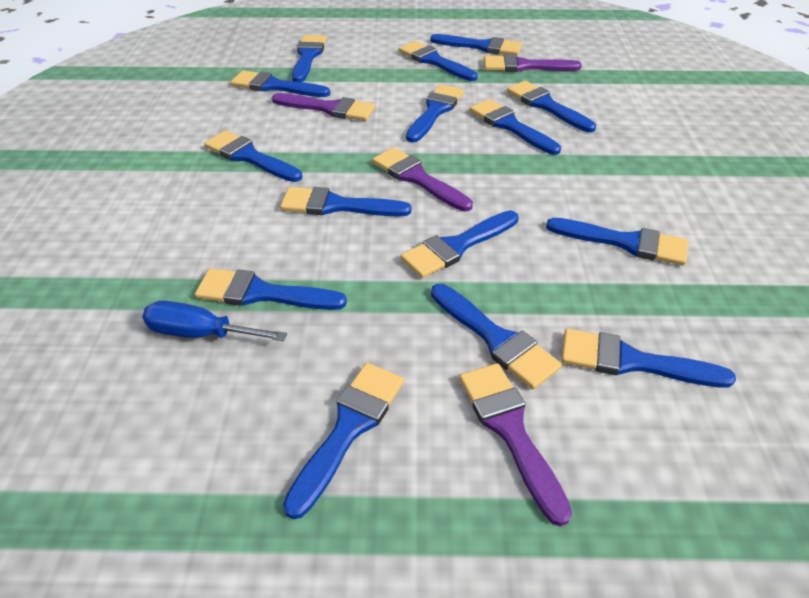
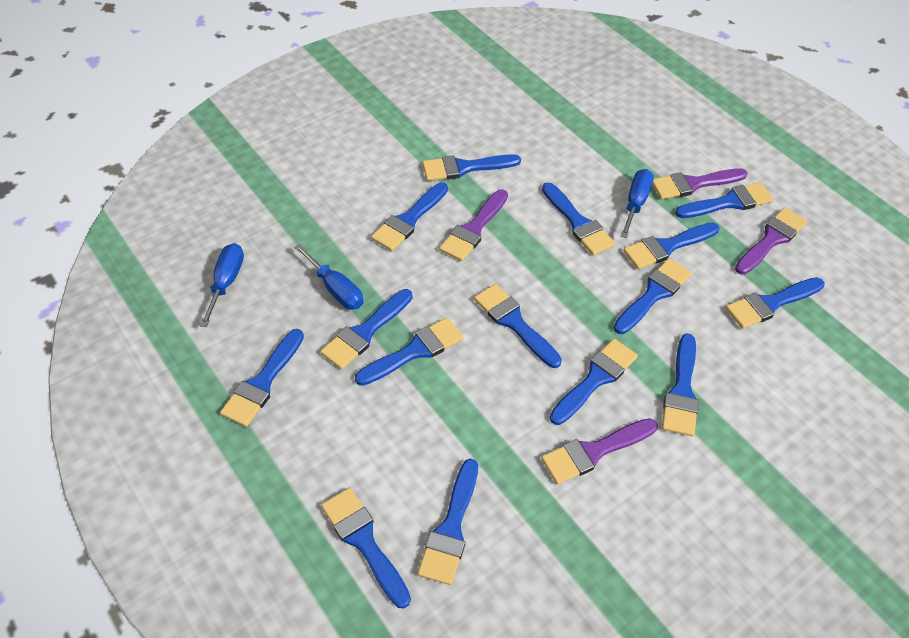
blue screwdriver: 1 -> 3

